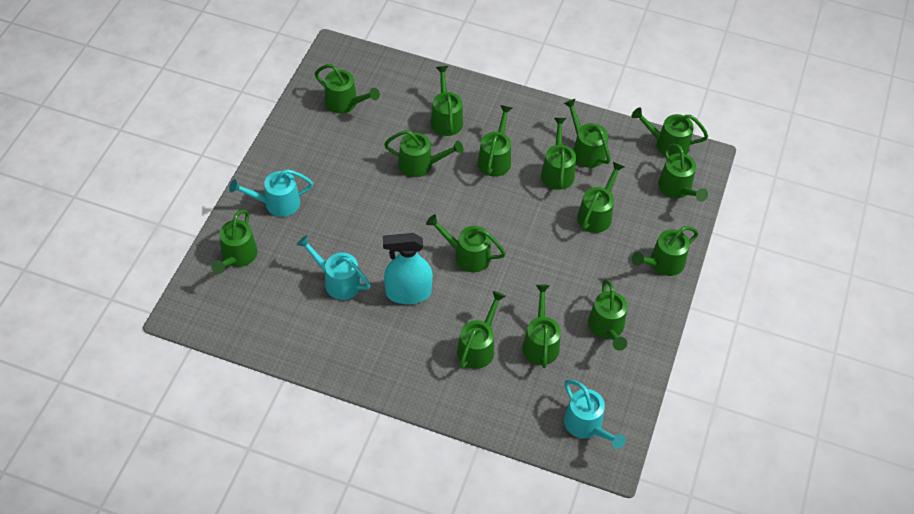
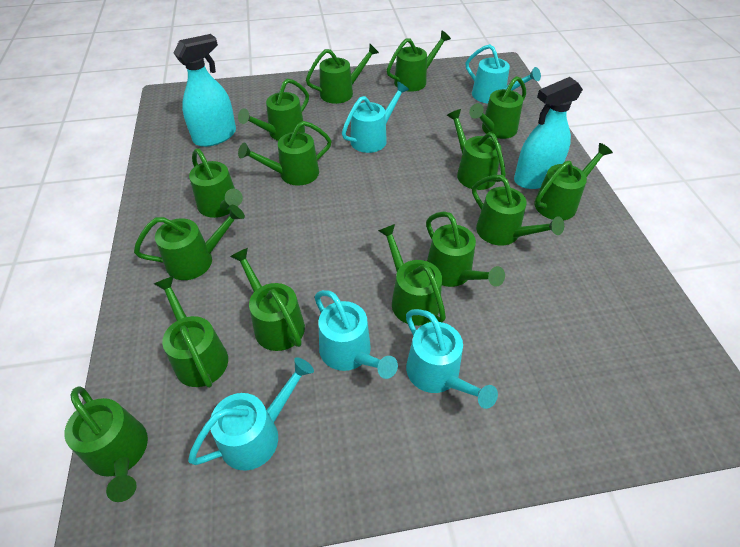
turquoise spray bottle: 1 -> 2
turquoise watering can: 3 -> 5

